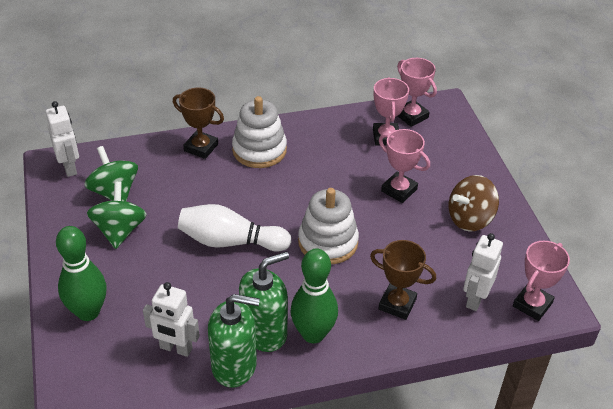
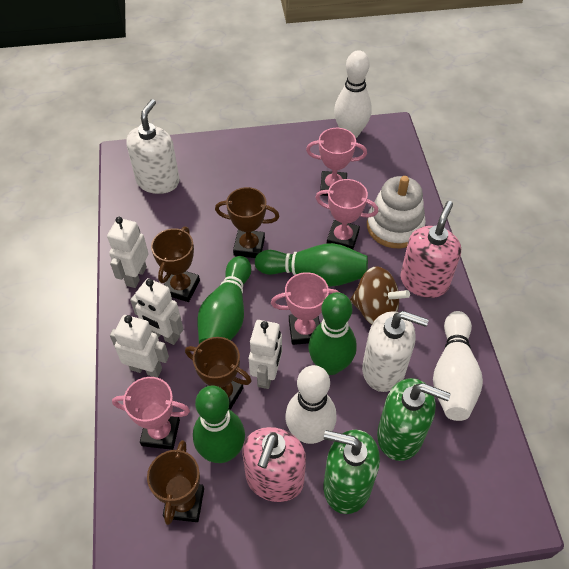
brown trophy: 2 -> 4
green bowling pin: 2 -> 4
green spinning top: 2 -> 0
pink soap dispenser: 0 -> 2
white bowling pin: 1 -> 3
white robot: 3 -> 4
white soap dispenser: 0 -> 2
white stacking toy: 2 -> 1

